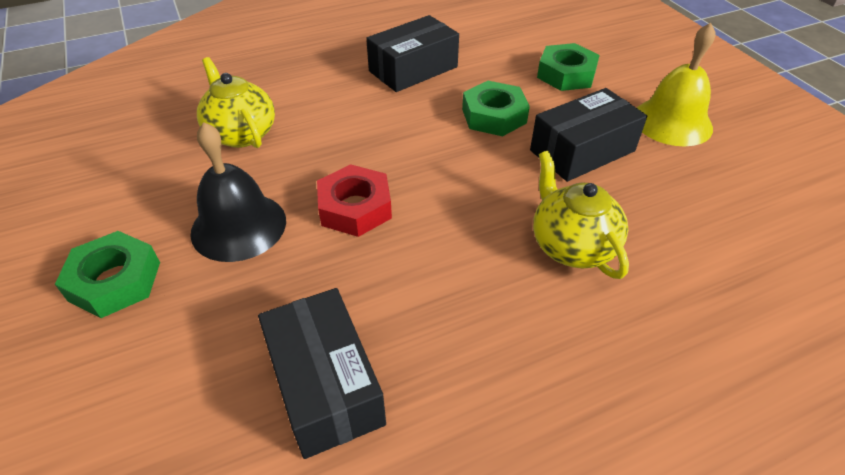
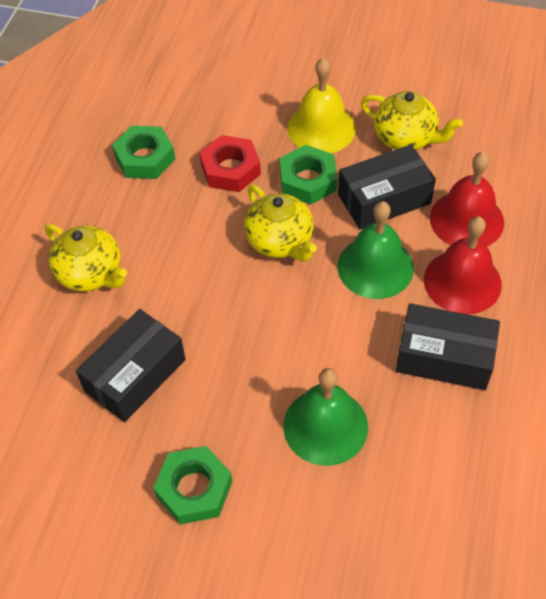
black bell: 1 -> 0
green bell: 0 -> 2
red bell: 0 -> 2
yellow teapot: 2 -> 3

